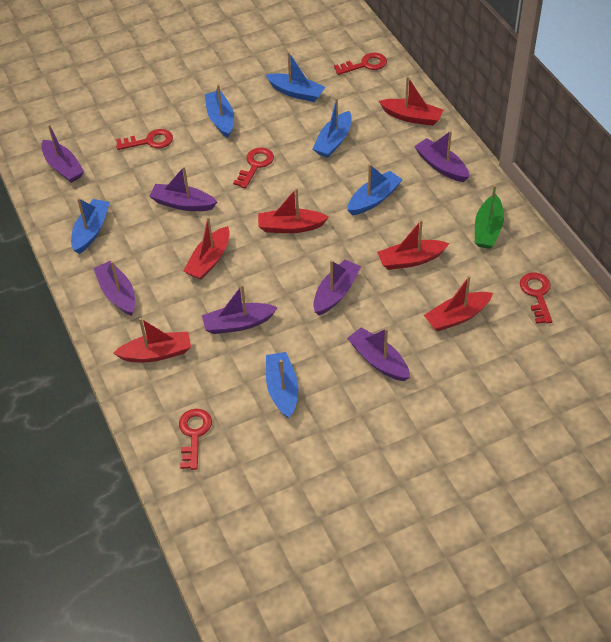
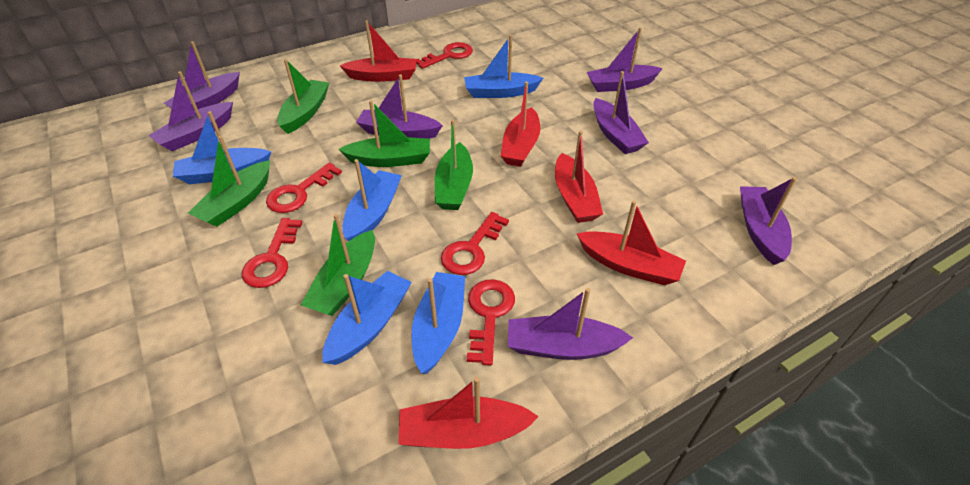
blue boat: 6 -> 5
green boat: 1 -> 5
red boat: 6 -> 5

